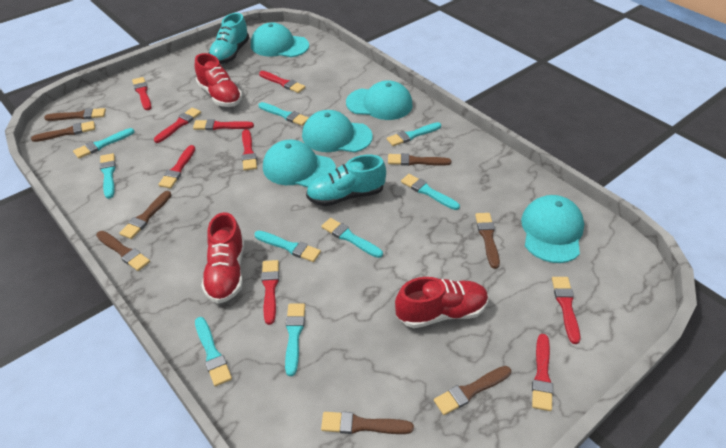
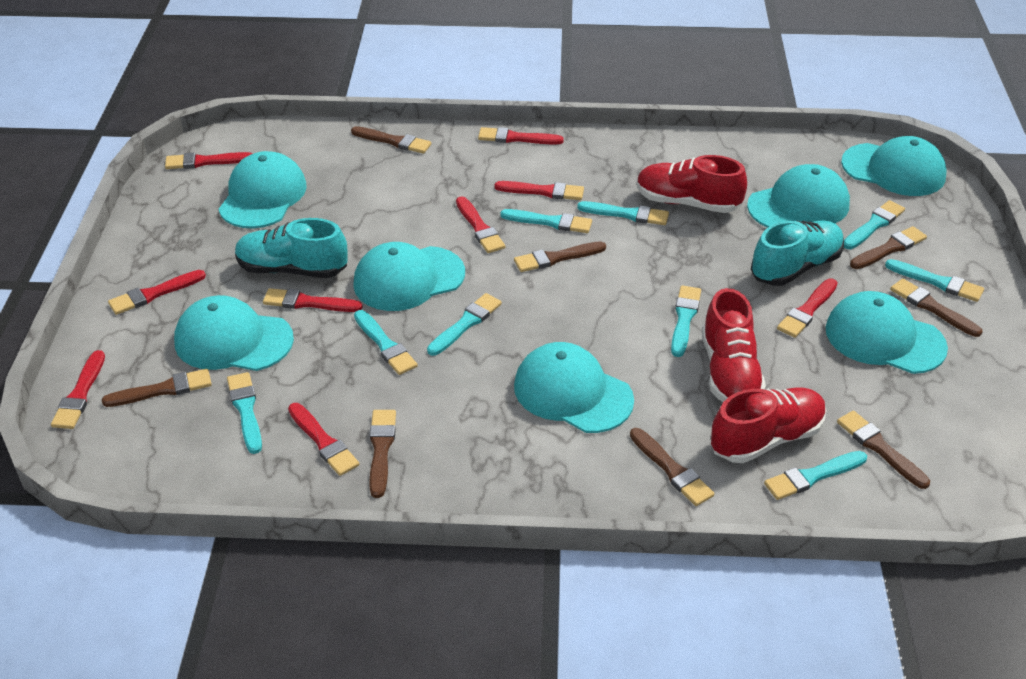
turquoise cap: 5 -> 7

